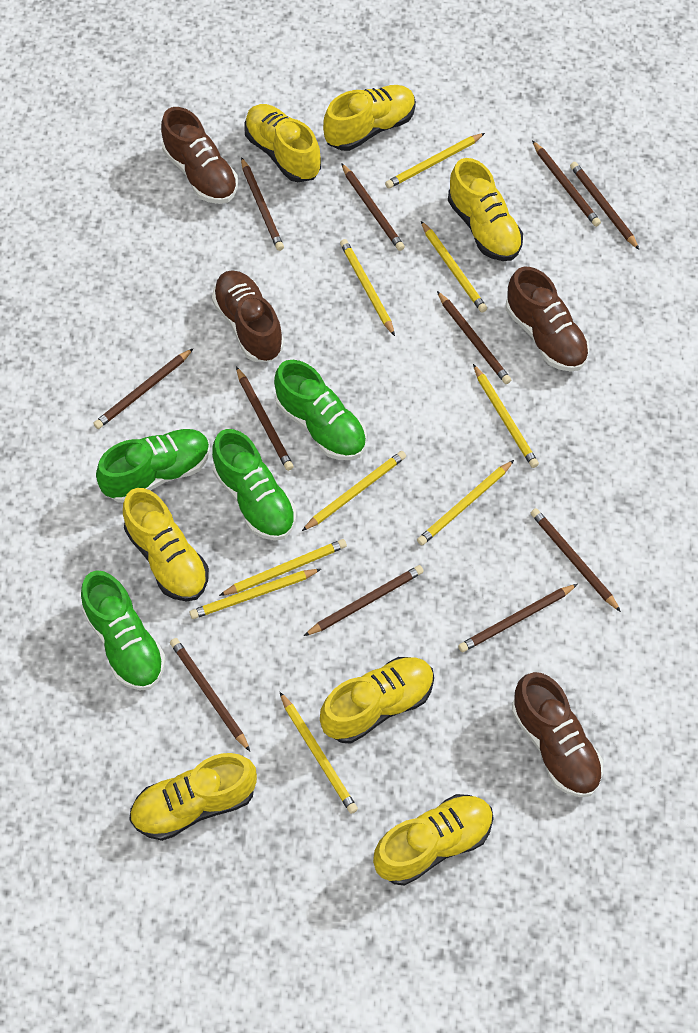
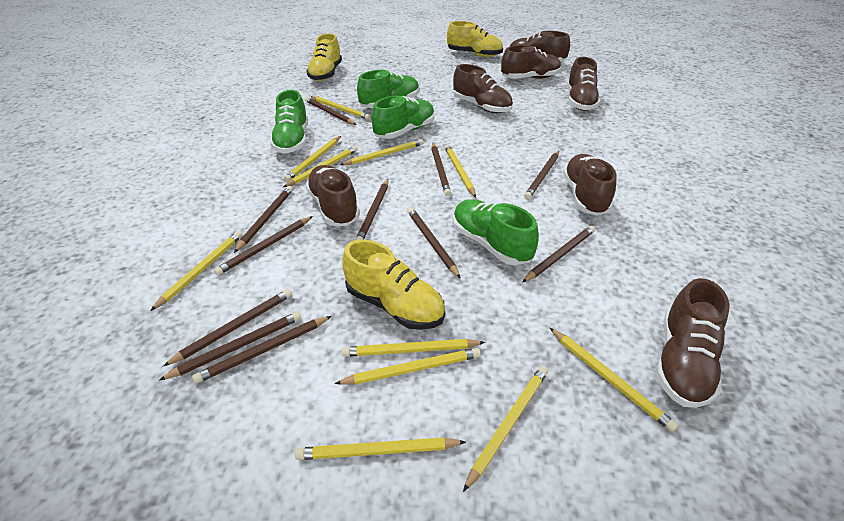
brown shoe: 4 -> 7
yellow pencil: 9 -> 11
yellow shoe: 7 -> 3

